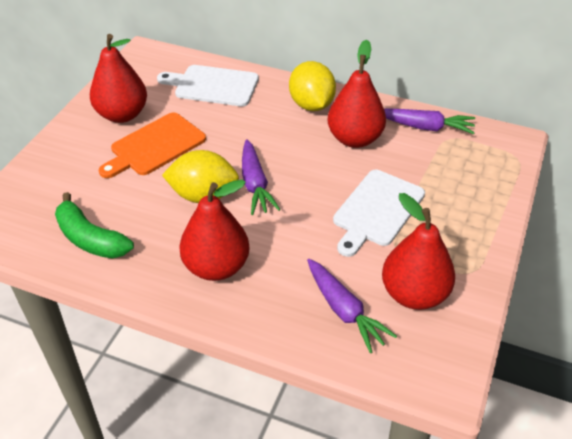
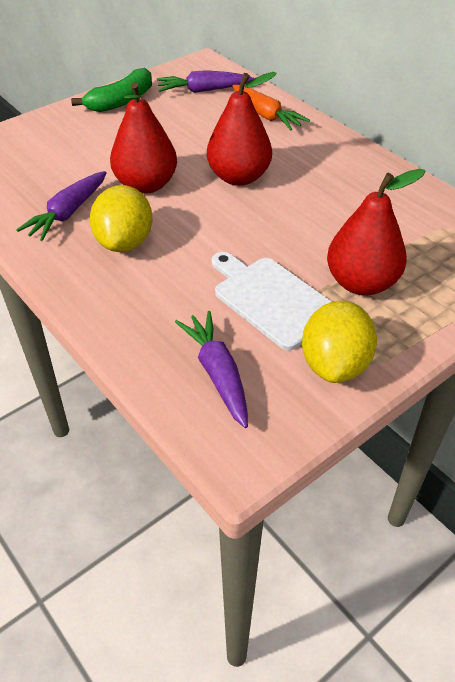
orange carrot: 0 -> 1
orange cutting board: 1 -> 0
red pear: 4 -> 3
white cutting board: 2 -> 1

